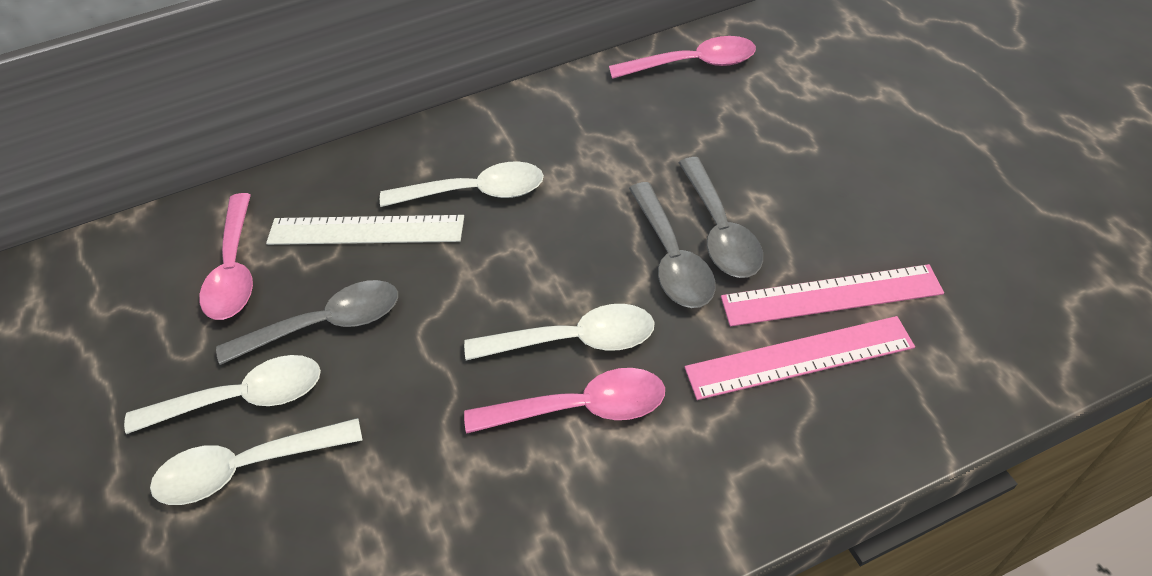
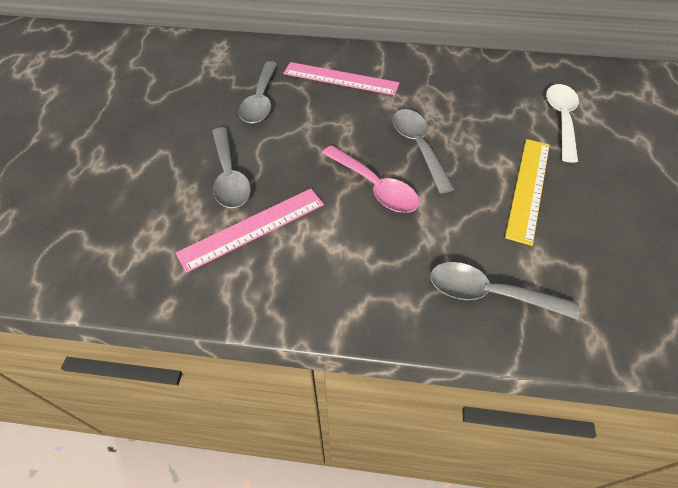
grey spoon: 3 -> 4
pink spoon: 3 -> 1
white ruler: 1 -> 0
white spoon: 4 -> 1
yellow ruler: 0 -> 1

